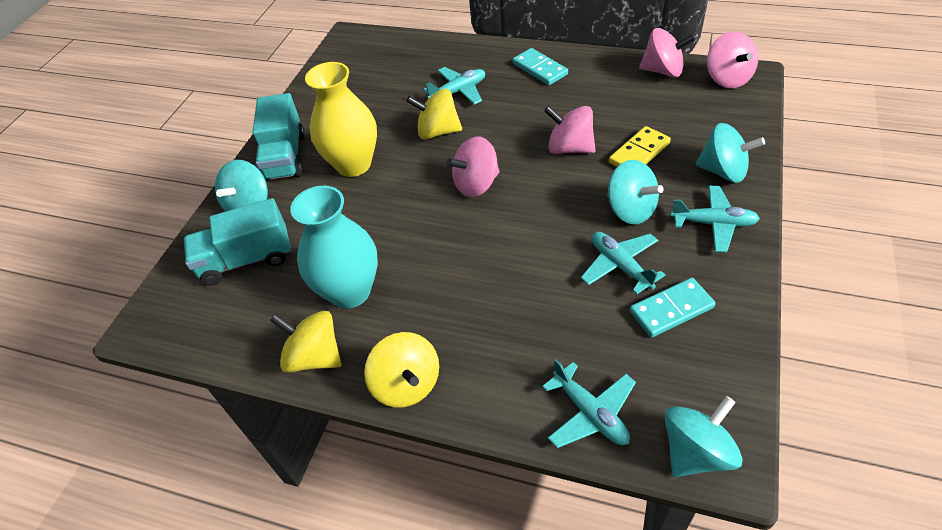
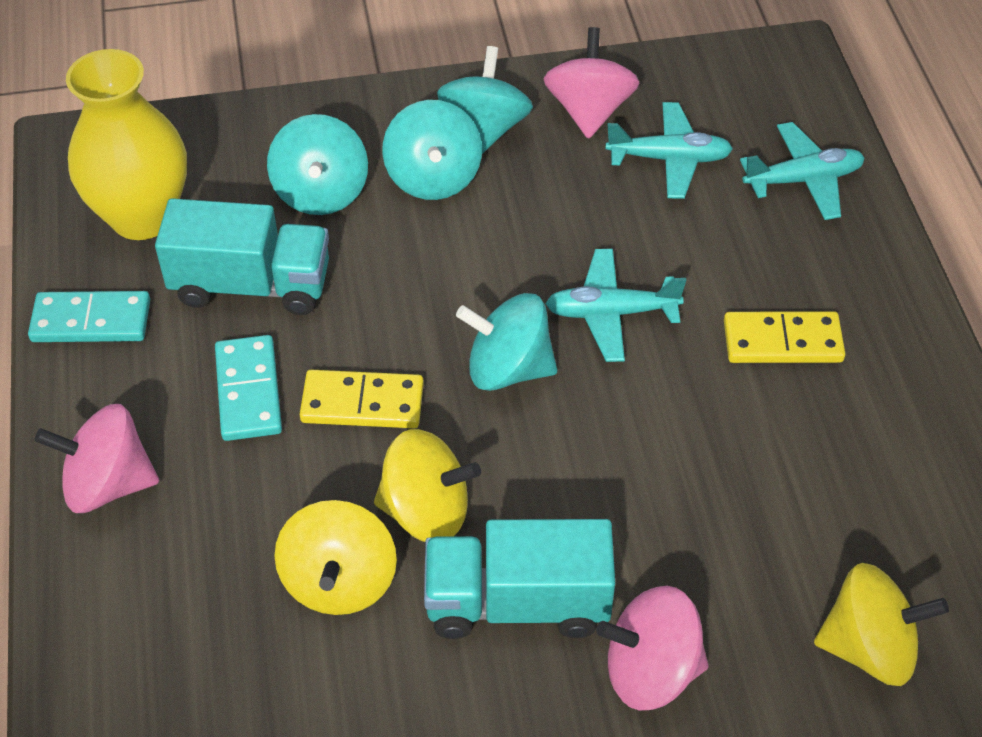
pink spinning top: 4 -> 3
turquoise plane: 4 -> 3
turquoise vase: 1 -> 0
yellow domino: 1 -> 2

